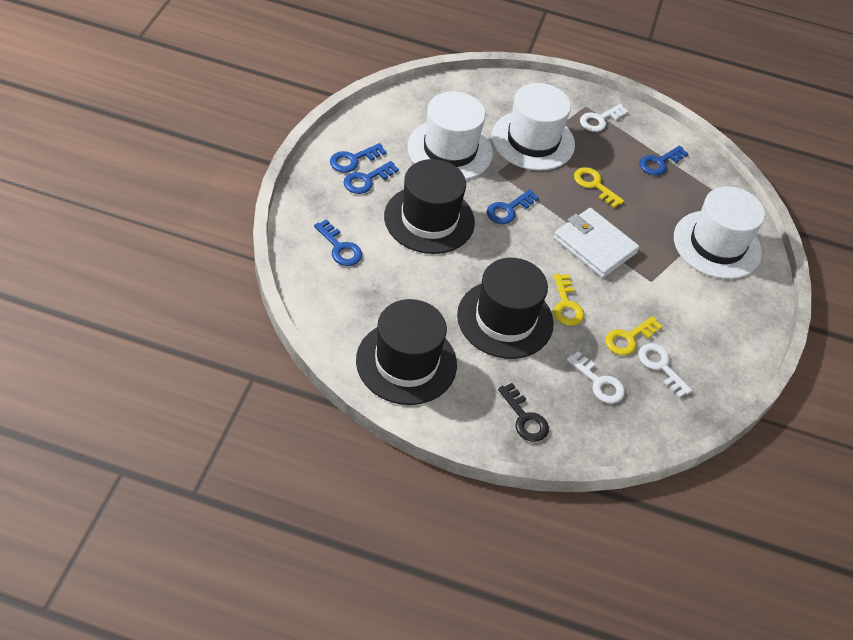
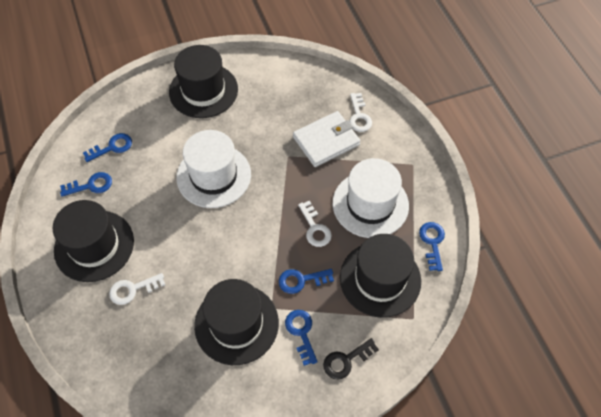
black hat: 3 -> 4
white hat: 3 -> 2
yellow key: 3 -> 0

